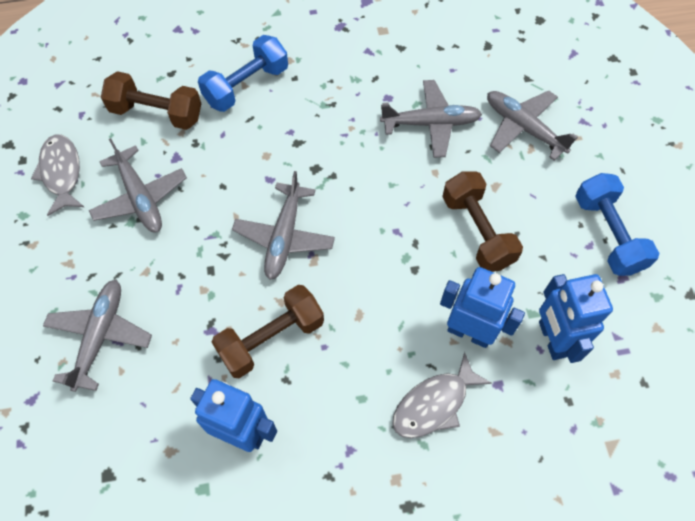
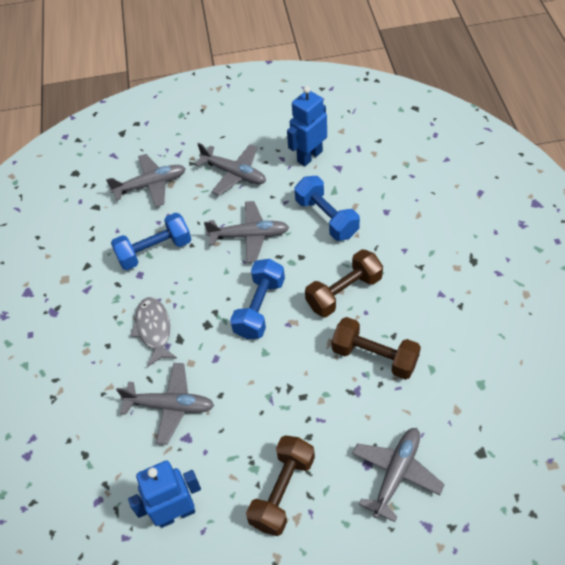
blue dumbbell: 2 -> 3
blue robot: 3 -> 2
grey fish: 2 -> 1

